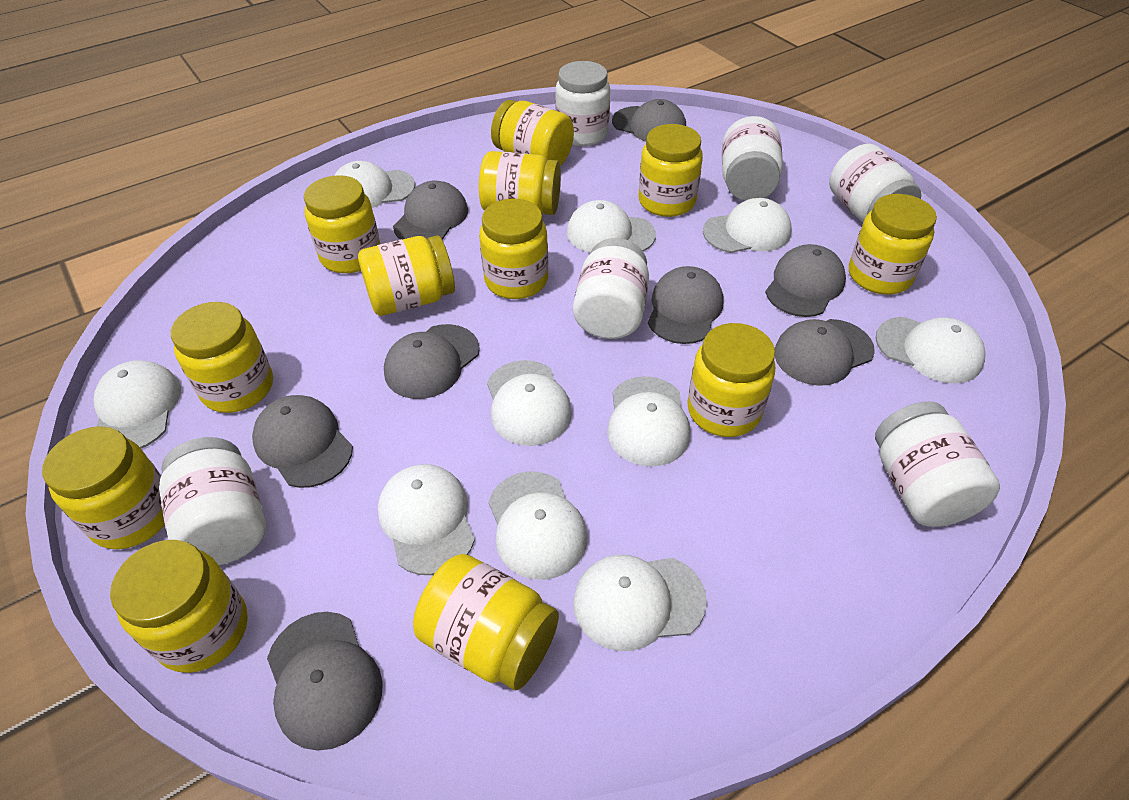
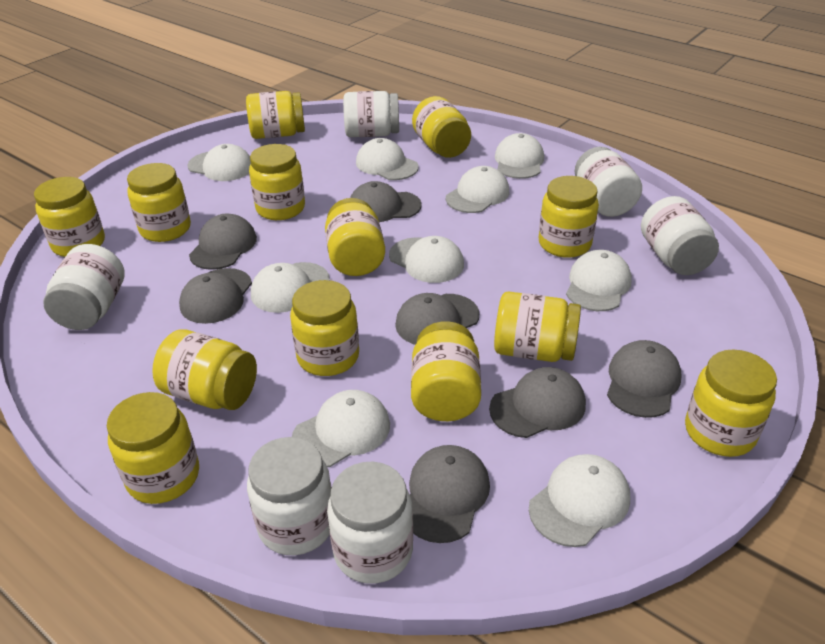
grey cap: 8 -> 7
white cap: 10 -> 9
yellow jar: 12 -> 13

